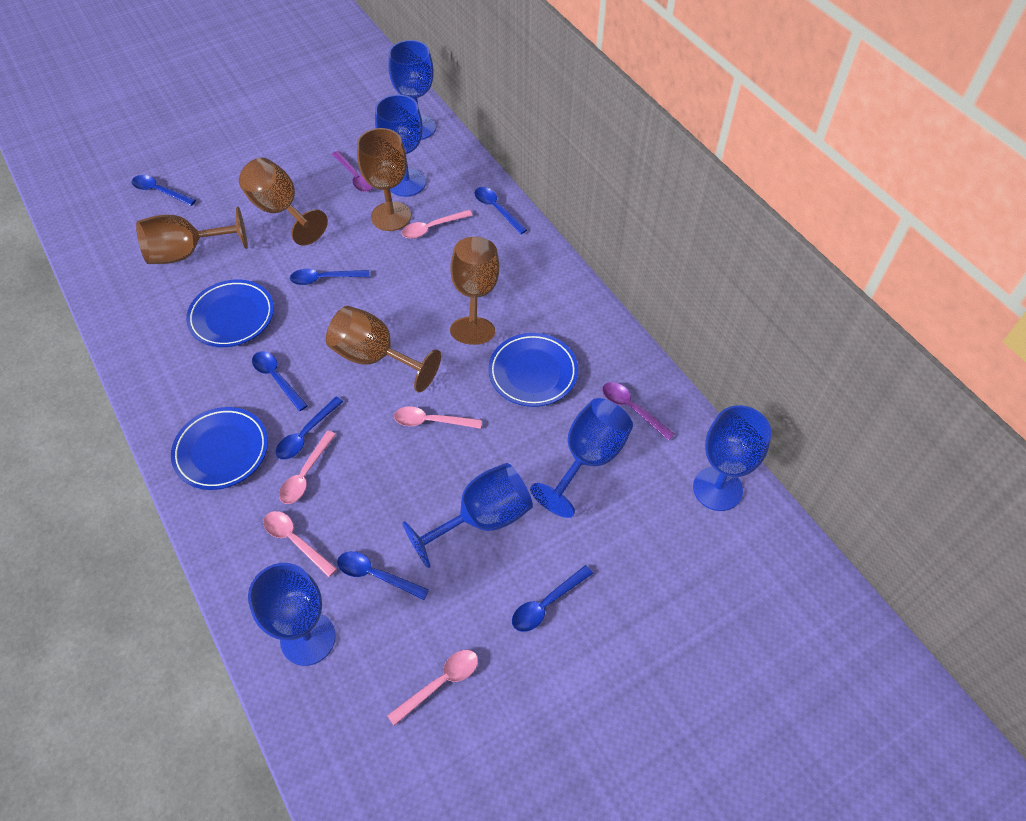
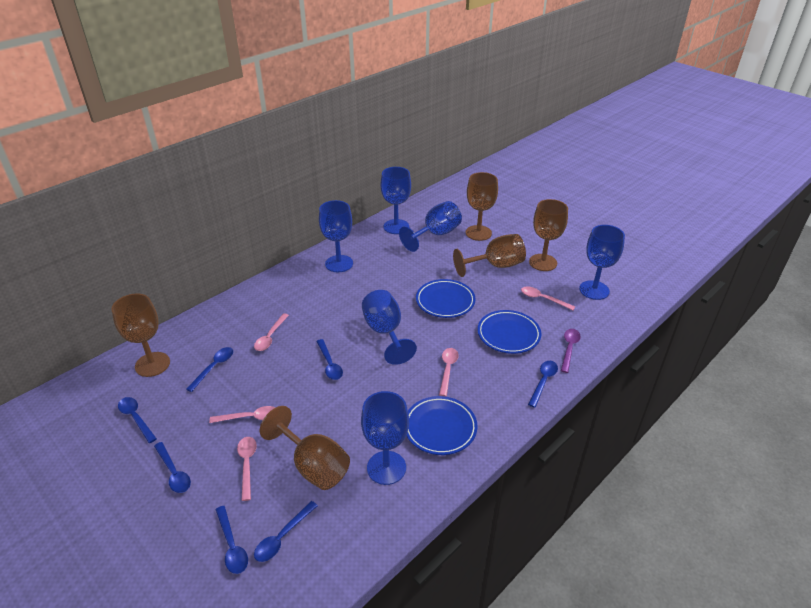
purple spoon: 2 -> 1

